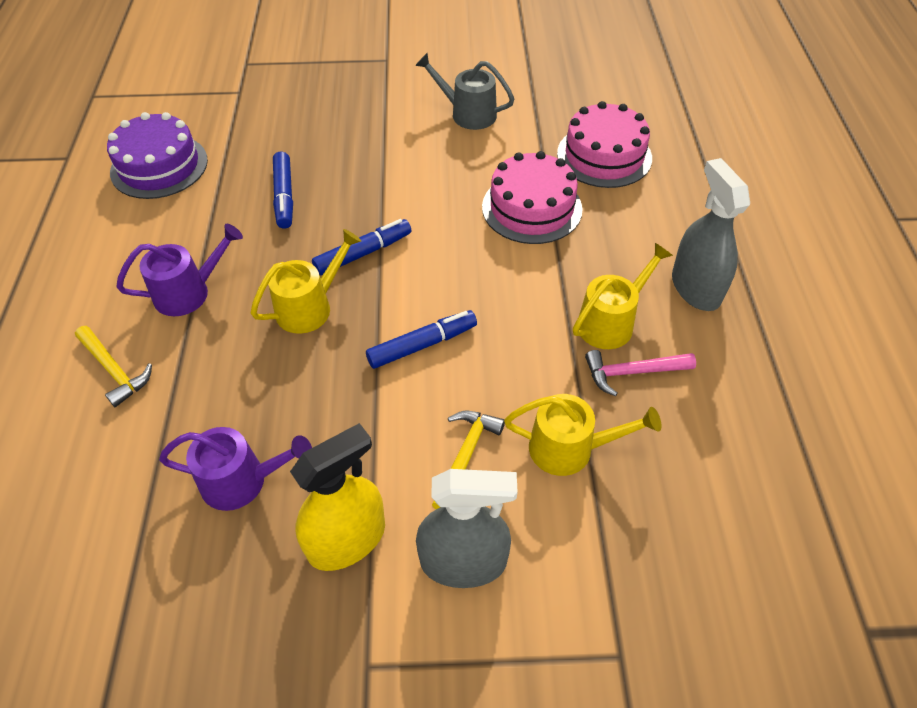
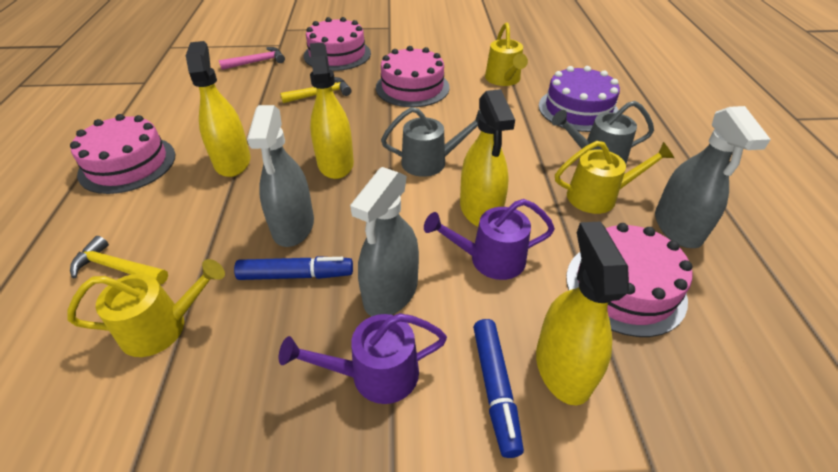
blue marker: 3 -> 2
grey spray bottle: 2 -> 3
grey watering can: 1 -> 2
pink cake: 2 -> 4
yellow spray bottle: 1 -> 4

